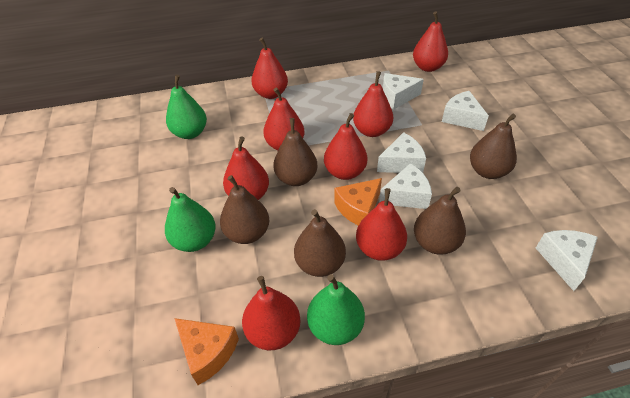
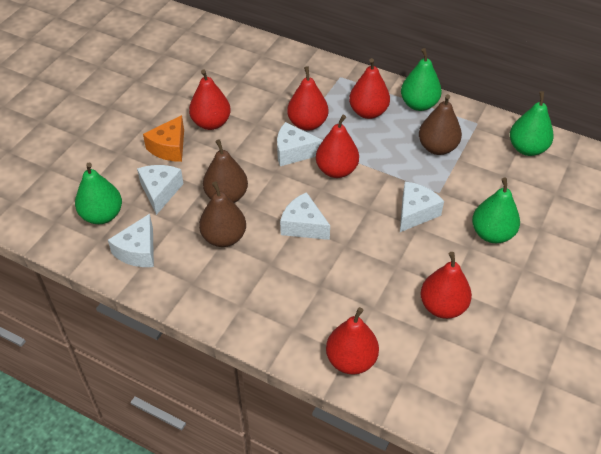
brown pear: 5 -> 3
green pear: 3 -> 4
orange cheese: 2 -> 1
red pear: 8 -> 6

